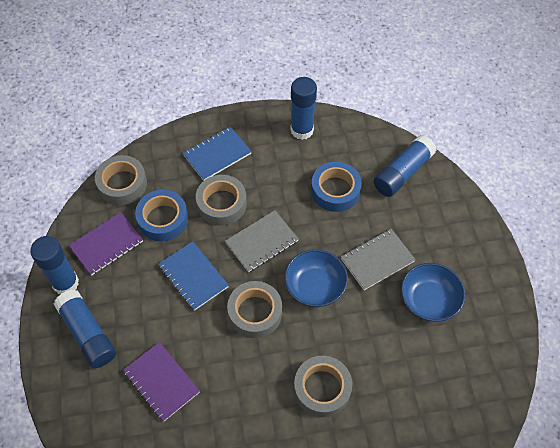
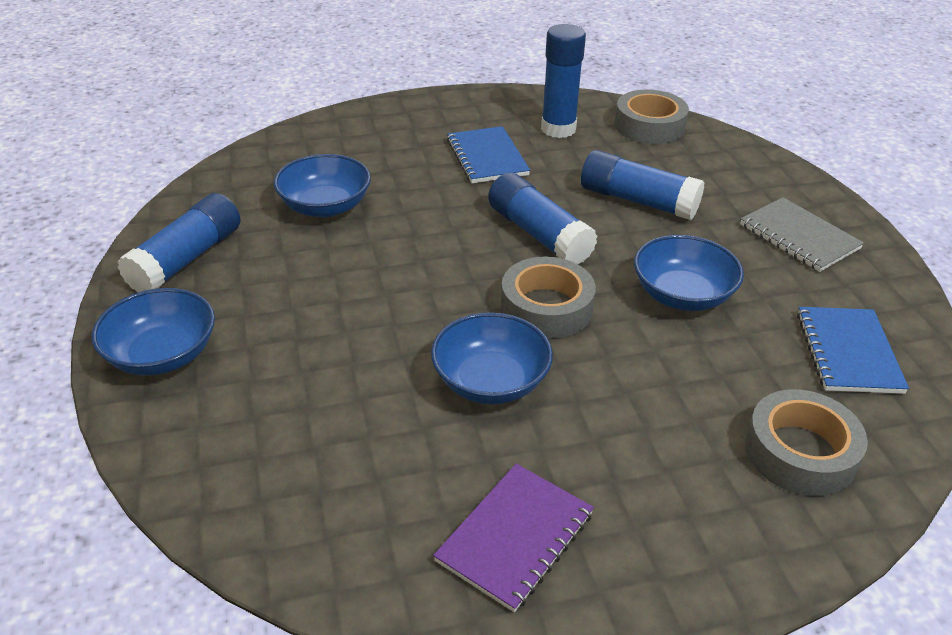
blue bowl: 2 -> 4
blue tape: 2 -> 0
grey notebook: 2 -> 1
grey tape: 4 -> 3
purple notebook: 2 -> 1

